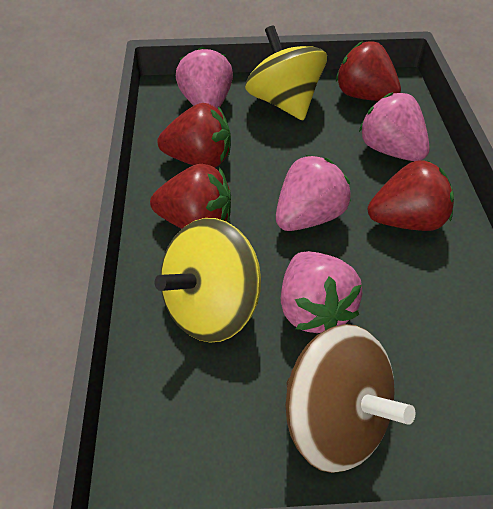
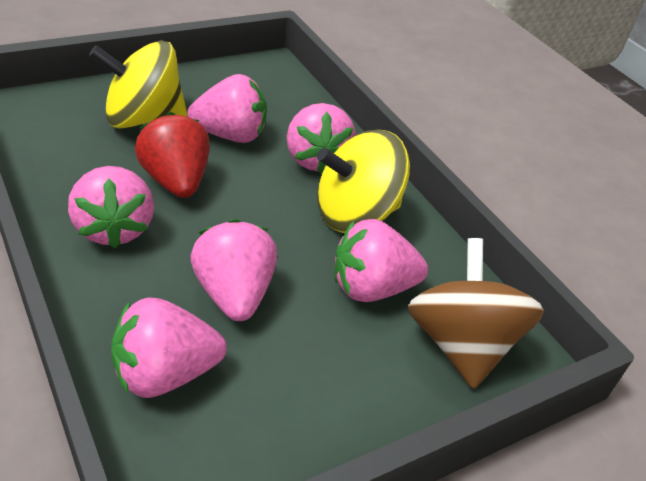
pink strawberry: 4 -> 6
red strawberry: 4 -> 1

